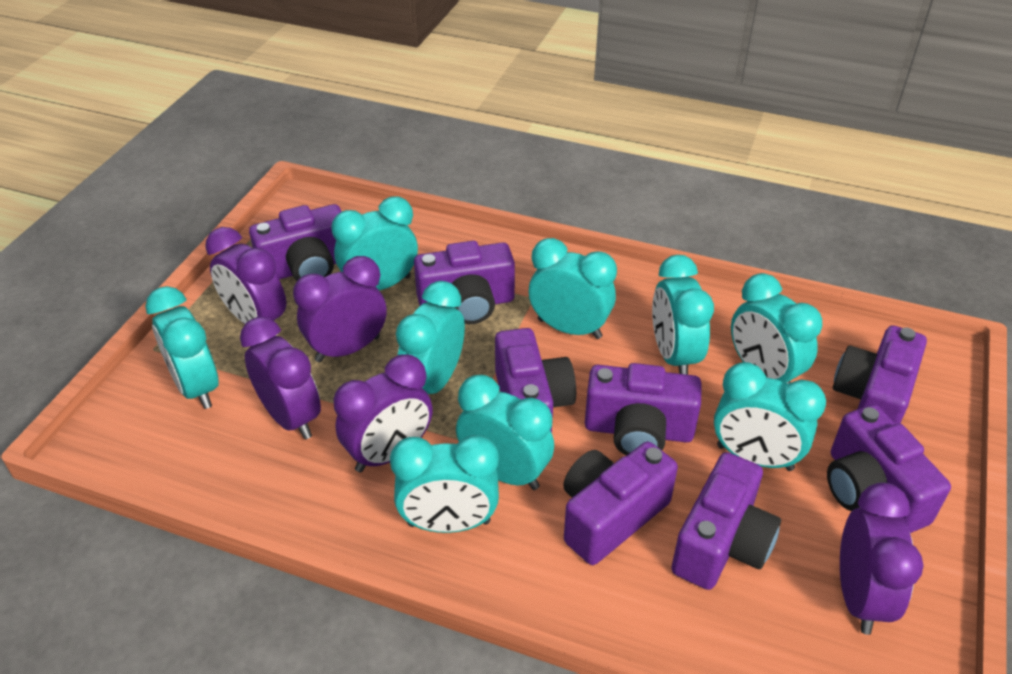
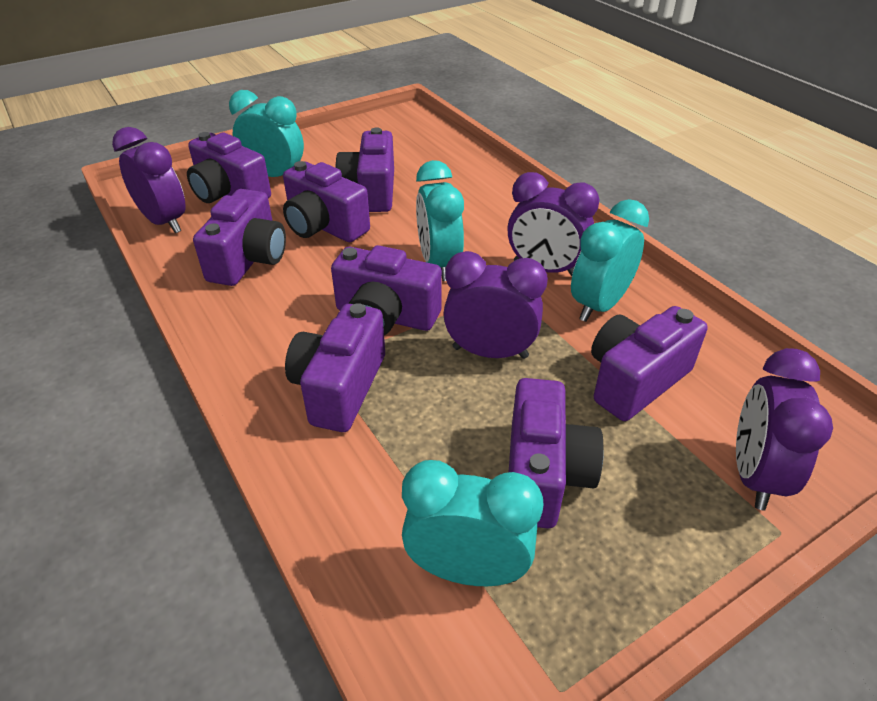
purple clock: 5 -> 4
turquoise clock: 9 -> 4

